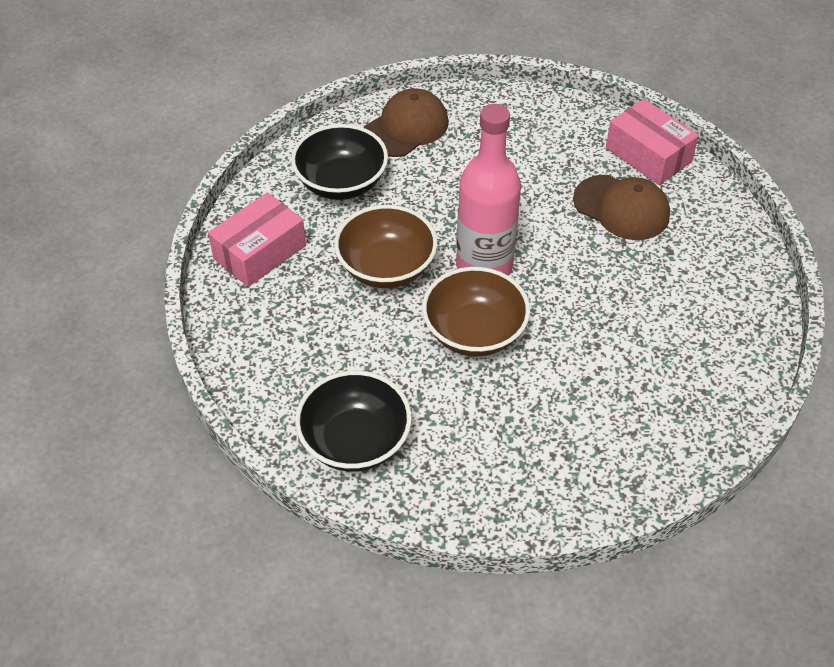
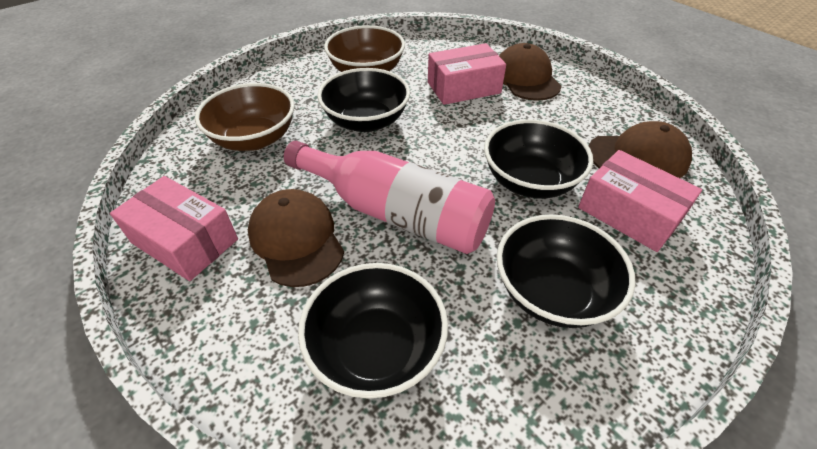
black bowl: 2 -> 4
brown cap: 2 -> 3
pink box: 2 -> 3

